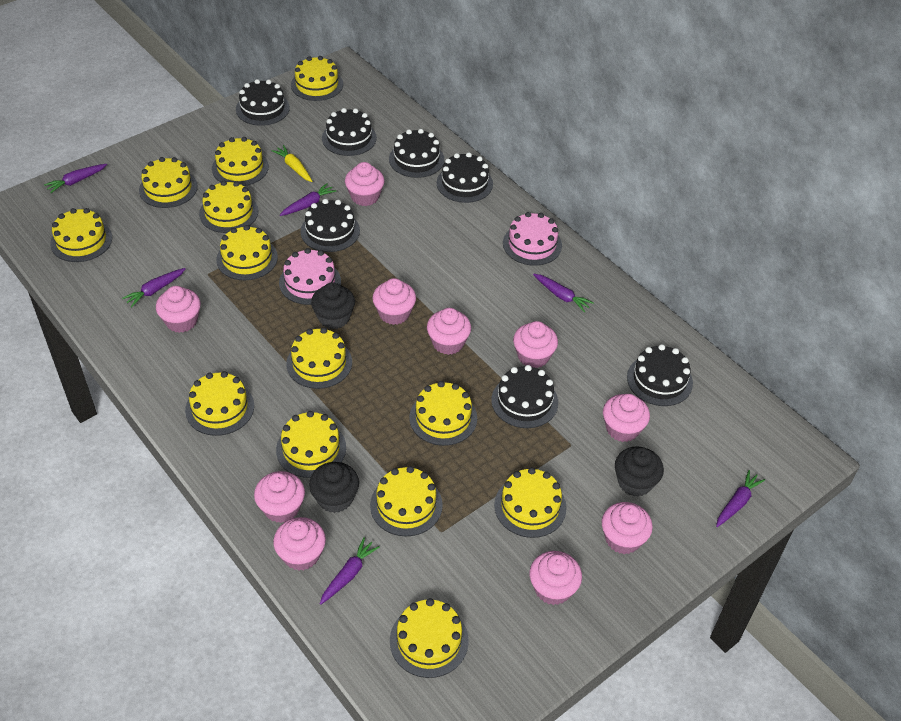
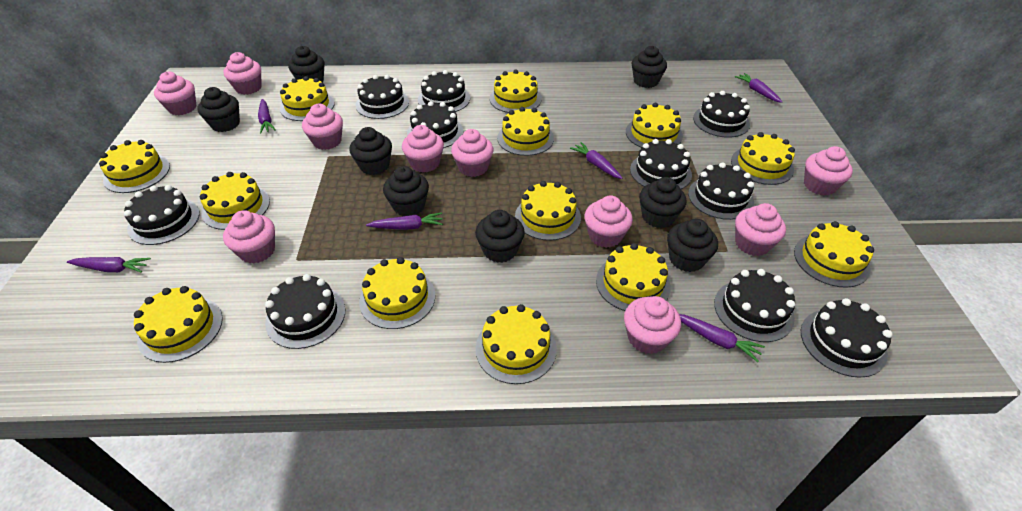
black cake: 7 -> 10
black cupcake: 3 -> 8
pink cake: 2 -> 0
yellow carrot: 1 -> 0

